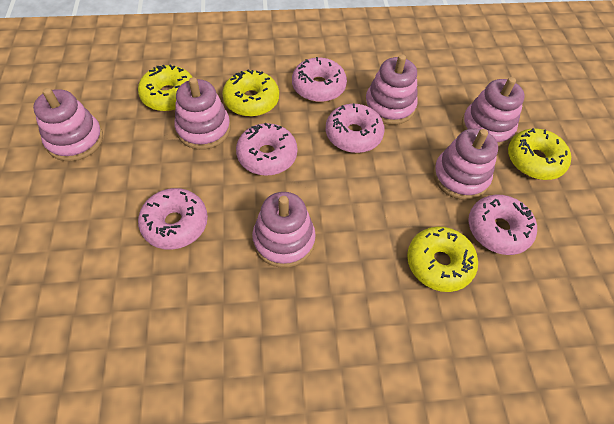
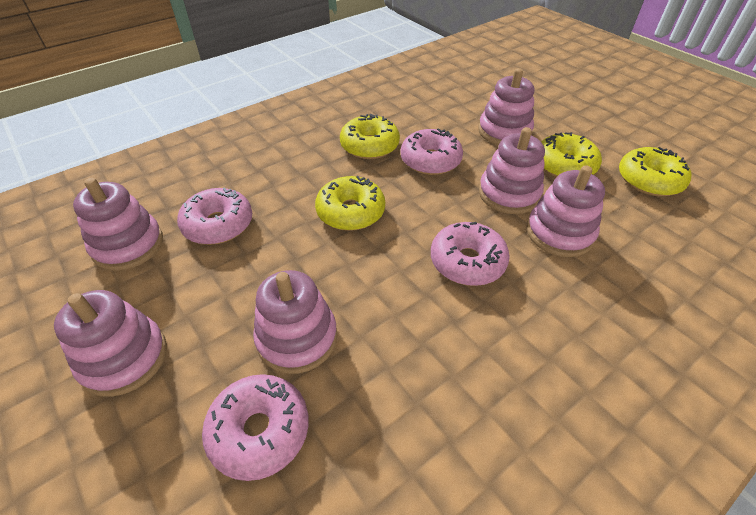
pink donut: 5 -> 4

